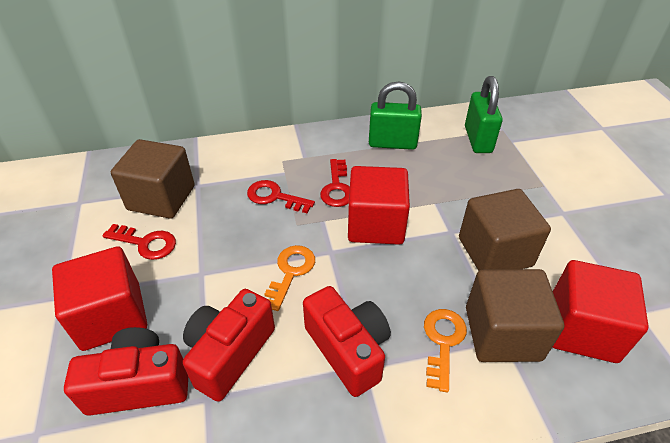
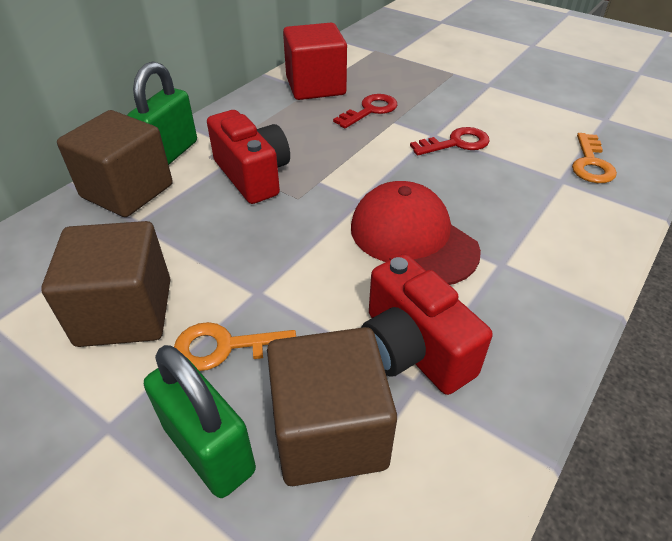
red camera: 3 -> 2
red cap: 0 -> 1
red cube: 3 -> 1
red key: 3 -> 2

